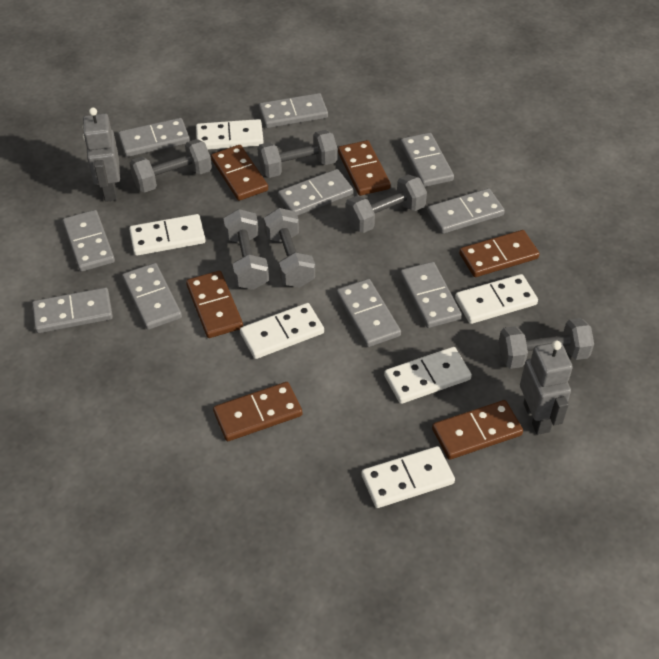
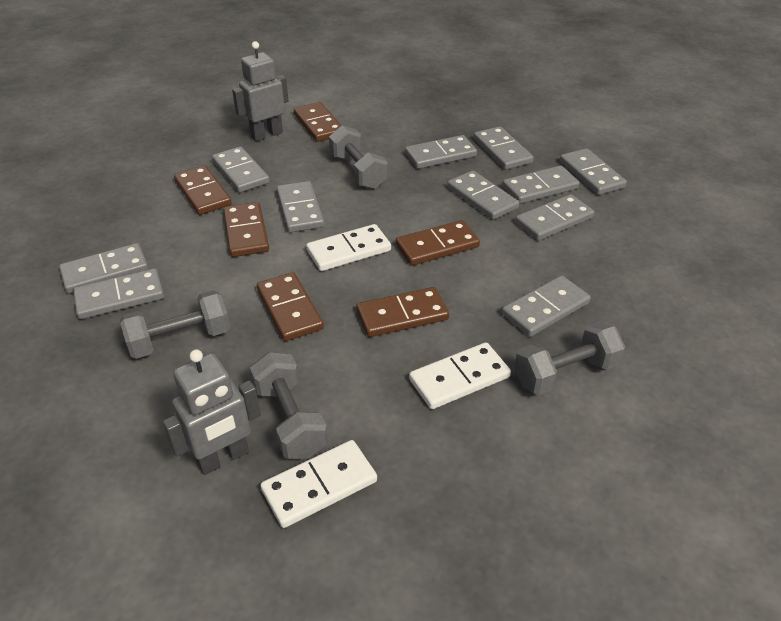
grey domino: 10 -> 11
grey dumbbell: 6 -> 4
white domino: 6 -> 3

